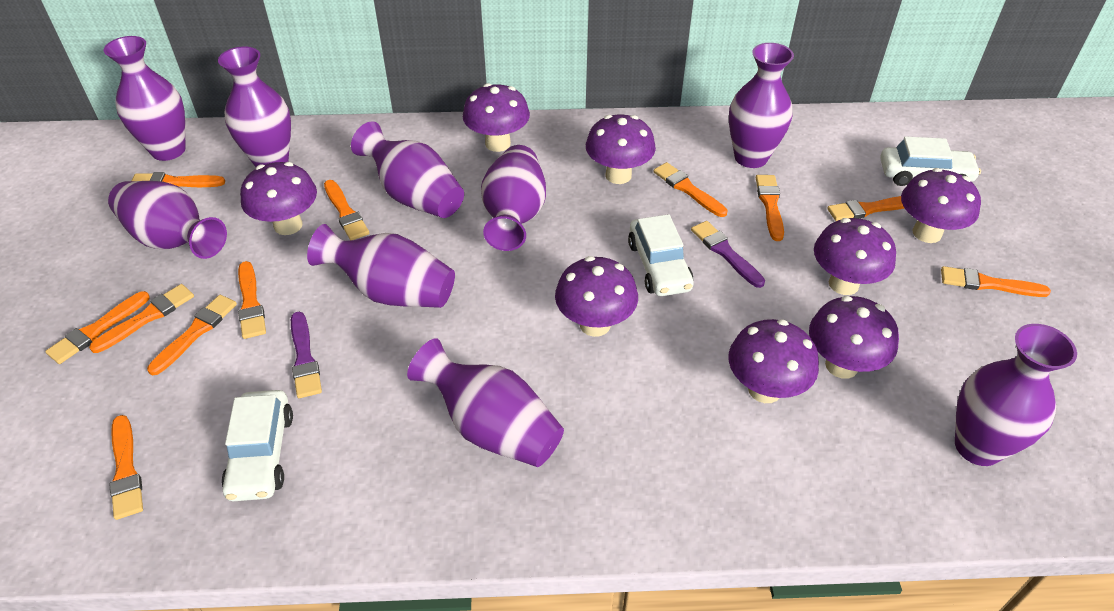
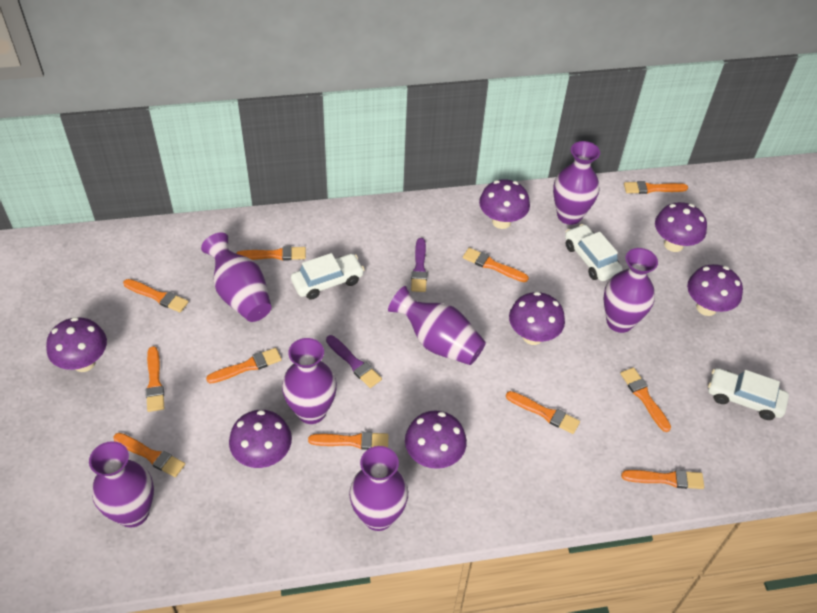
purple mushroom: 8 -> 7
purple vase: 9 -> 7

